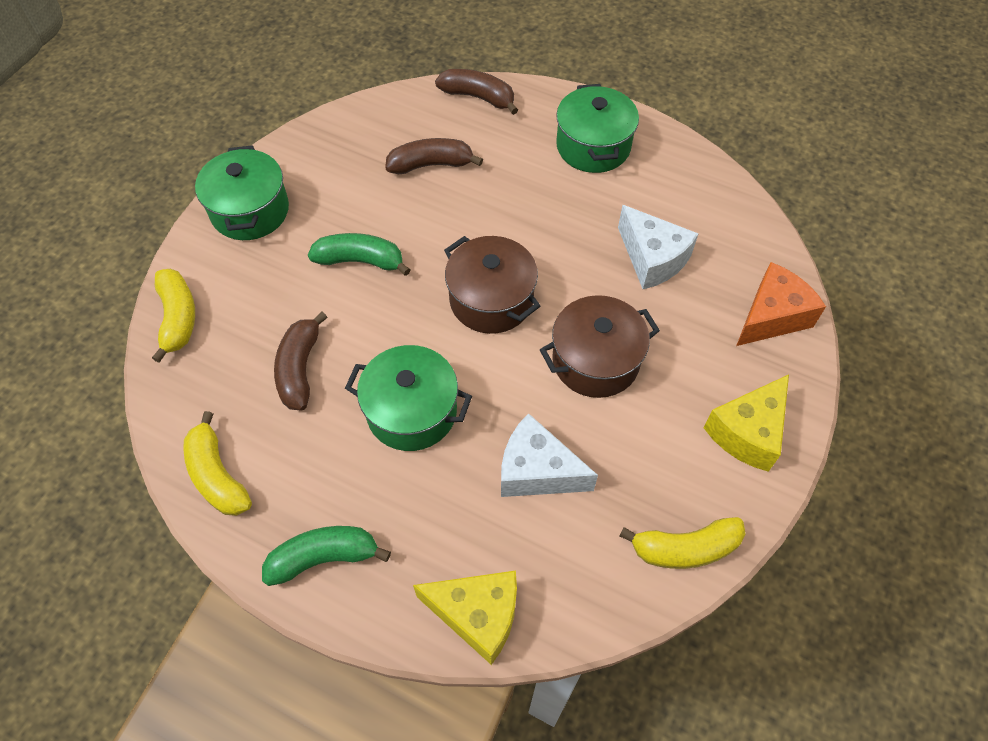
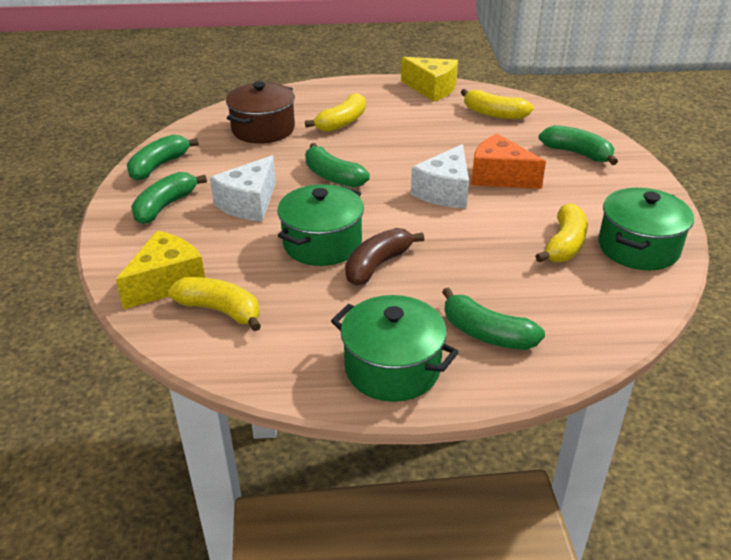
brown banana: 3 -> 1
brown pot: 2 -> 1
green banana: 2 -> 5
yellow banana: 3 -> 4

